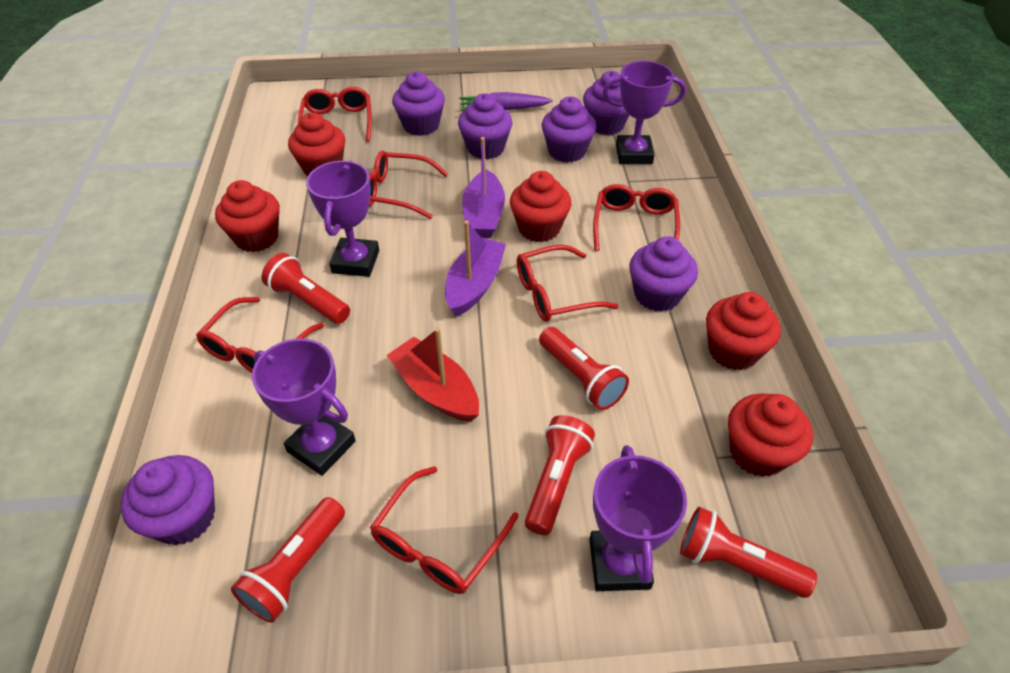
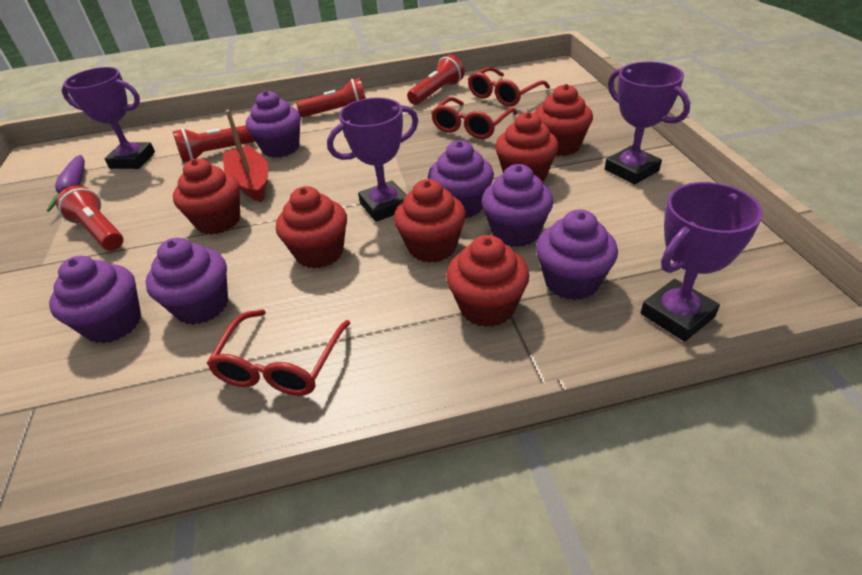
purple boat: 2 -> 0
red cupcake: 5 -> 6
red flashlight: 5 -> 4
red glasses: 6 -> 3

